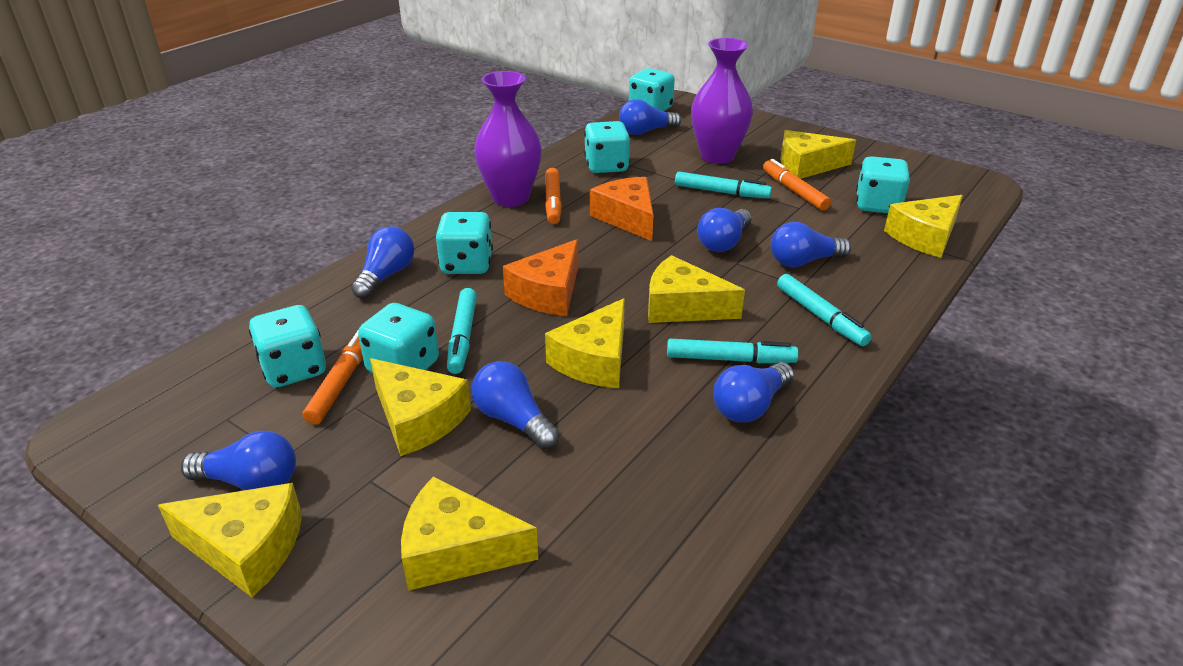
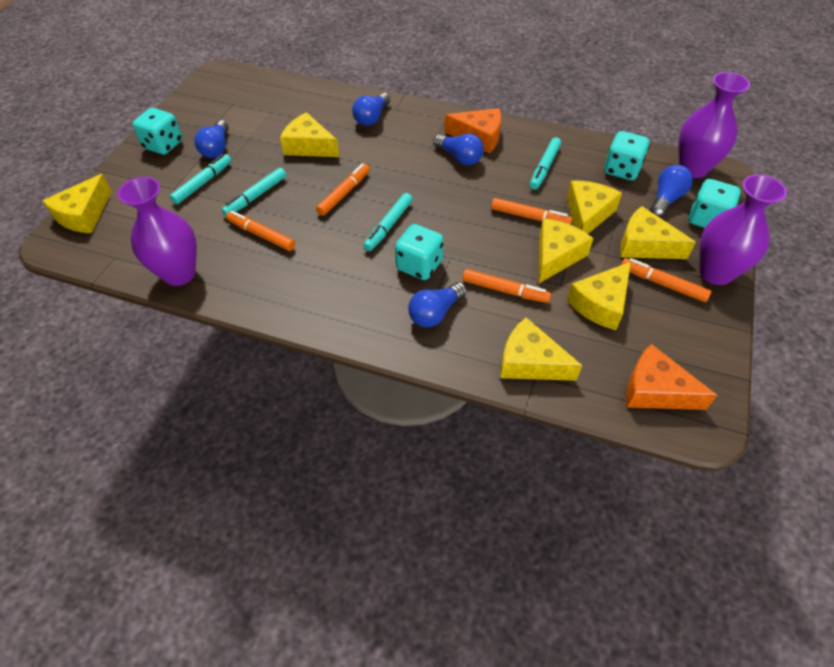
blue light bulb: 7 -> 5
orange marker: 3 -> 5
purple vase: 2 -> 3
turquoise dice: 6 -> 4

